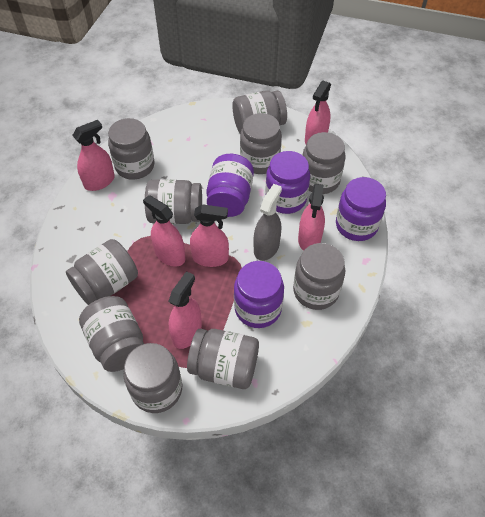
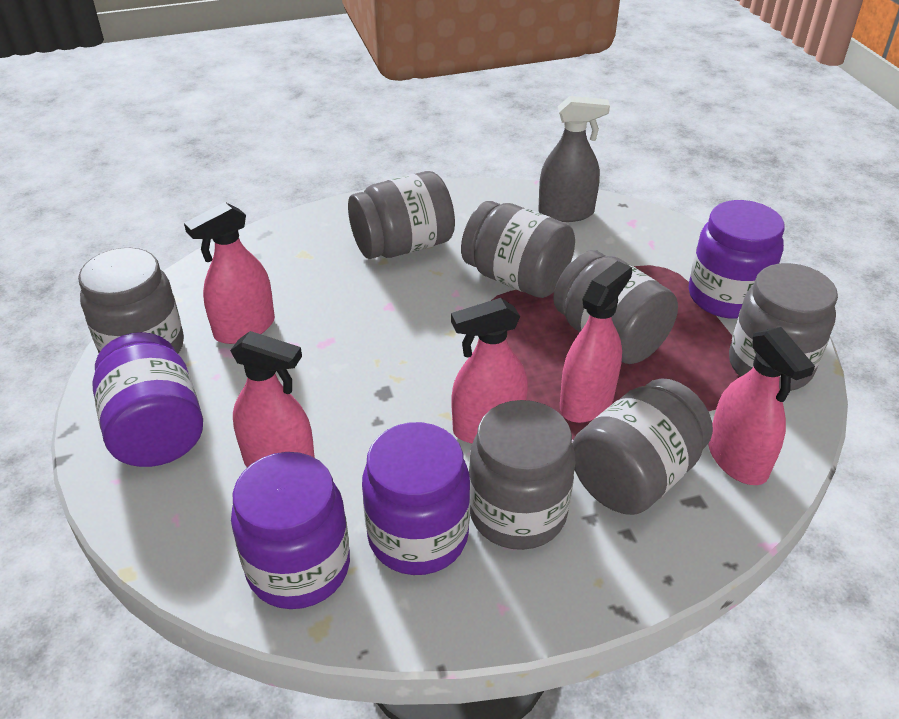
grey jar: 10 -> 7
pink spray bottle: 6 -> 5

